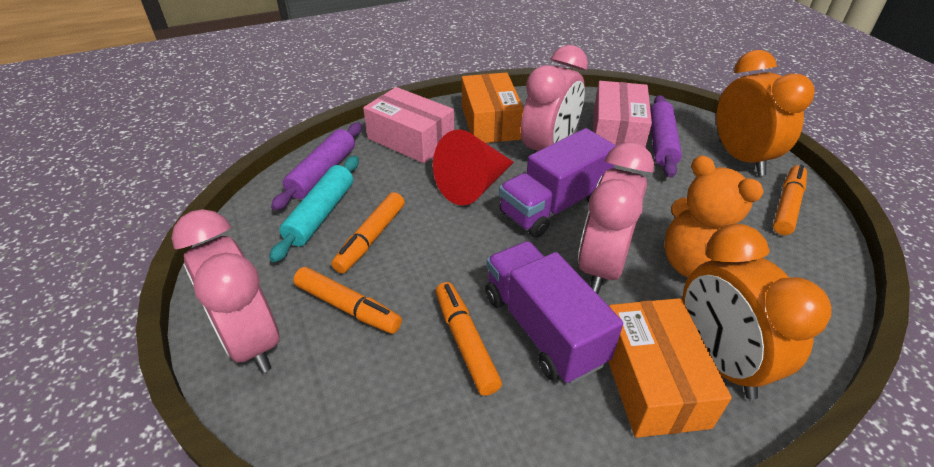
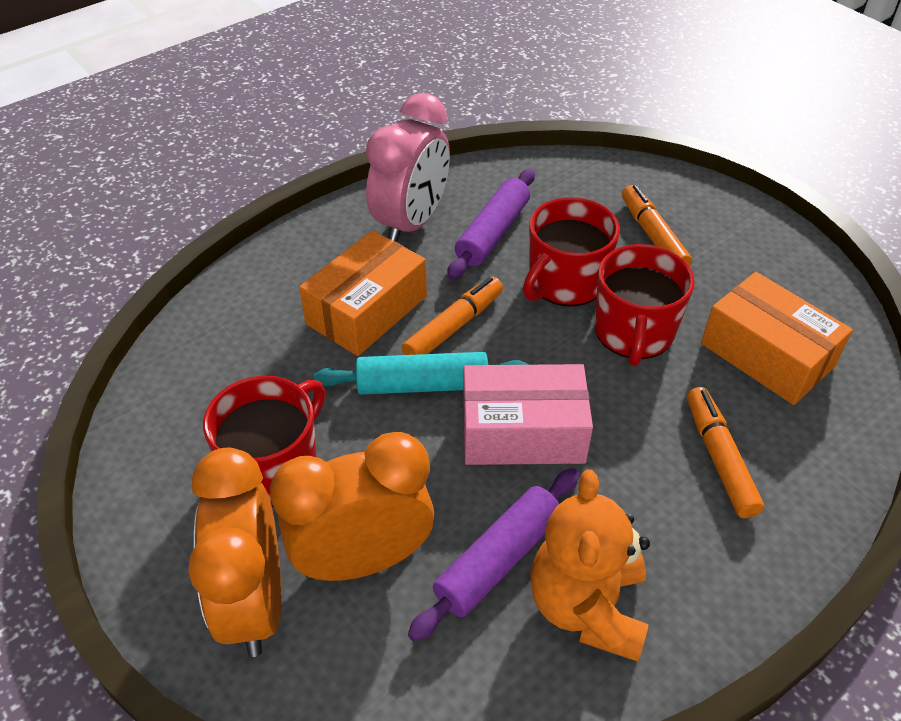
orange marker: 4 -> 3
pink box: 2 -> 1
pink clock: 3 -> 1
purple truck: 2 -> 0
red cone: 1 -> 0
red mug: 0 -> 3

